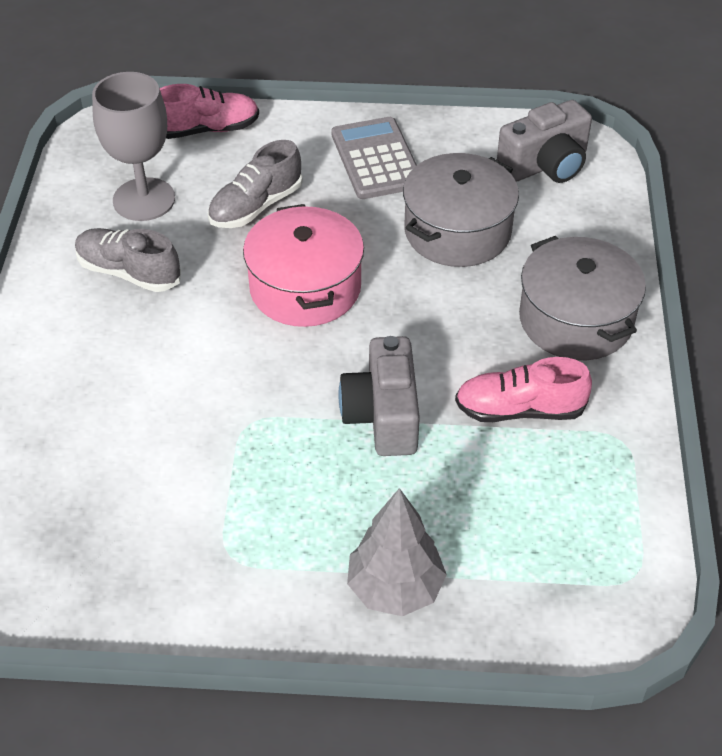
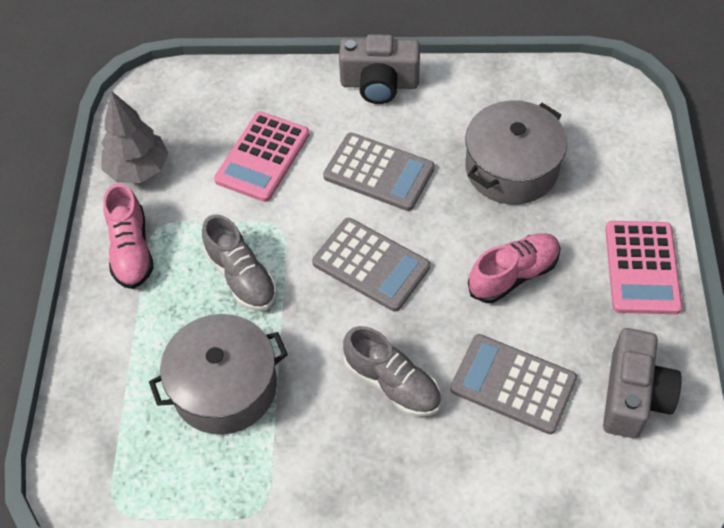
grey calculator: 1 -> 3
grey goblet: 1 -> 0
pink calculator: 0 -> 2
pink pot: 1 -> 0

